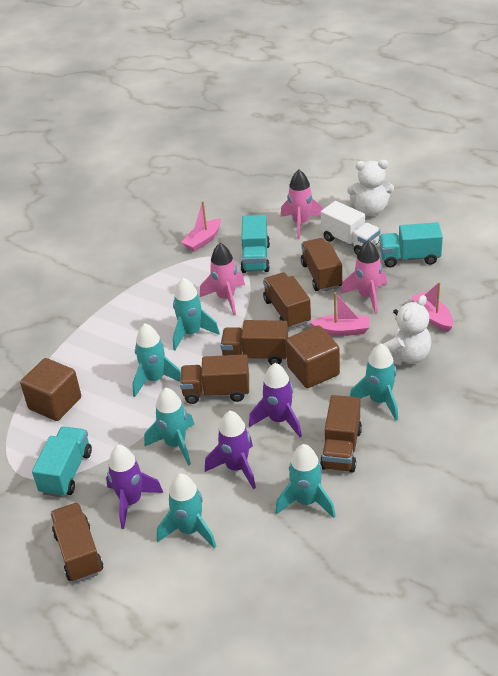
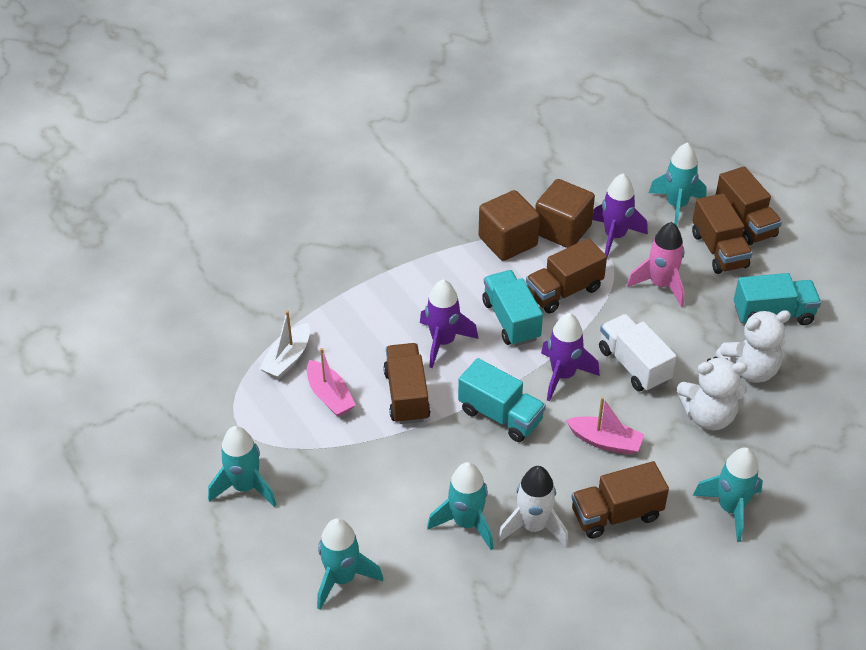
brown truck: 6 -> 5
pink boat: 3 -> 2
pink rocket: 3 -> 1
turquoise rocket: 6 -> 5
white boat: 0 -> 1
white rocket: 0 -> 1

